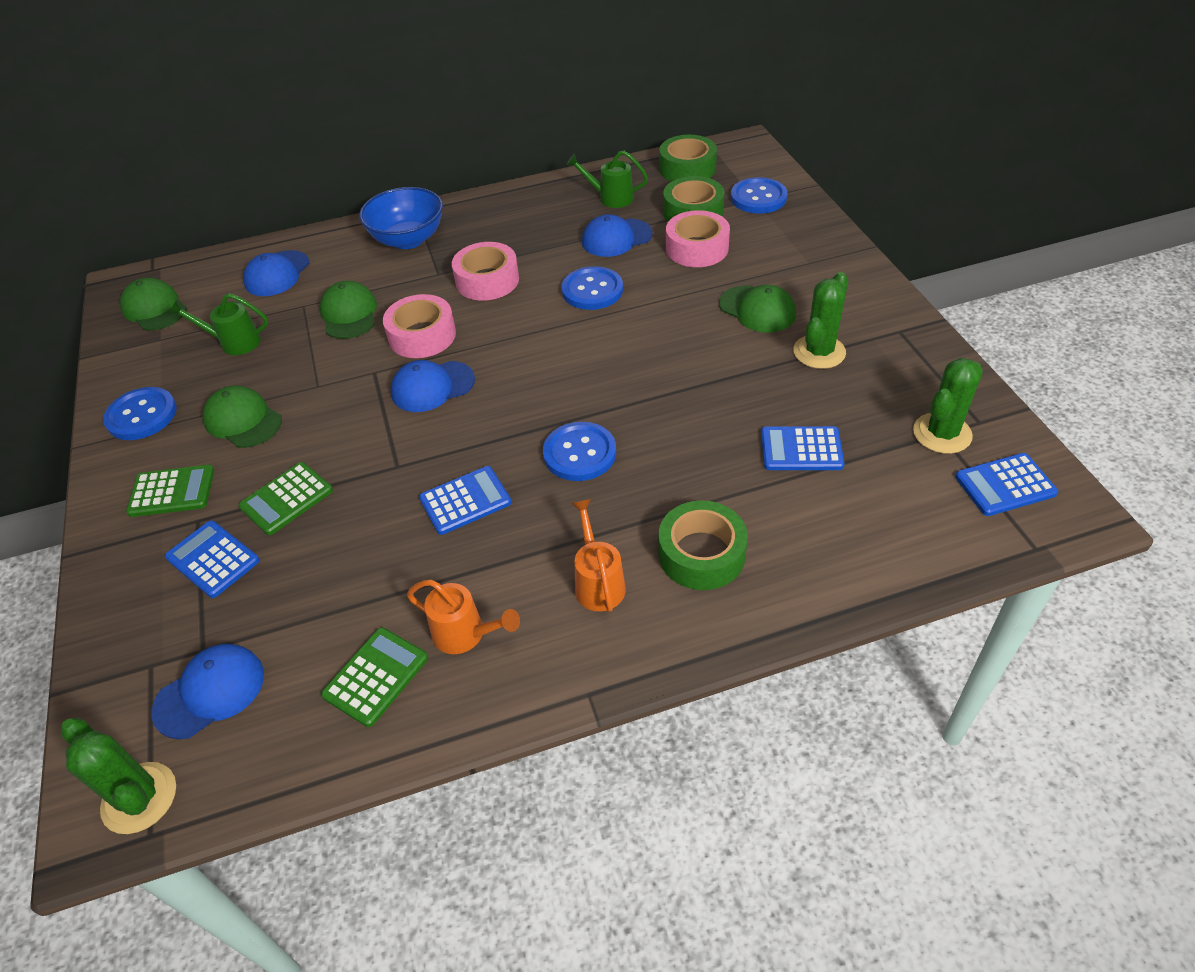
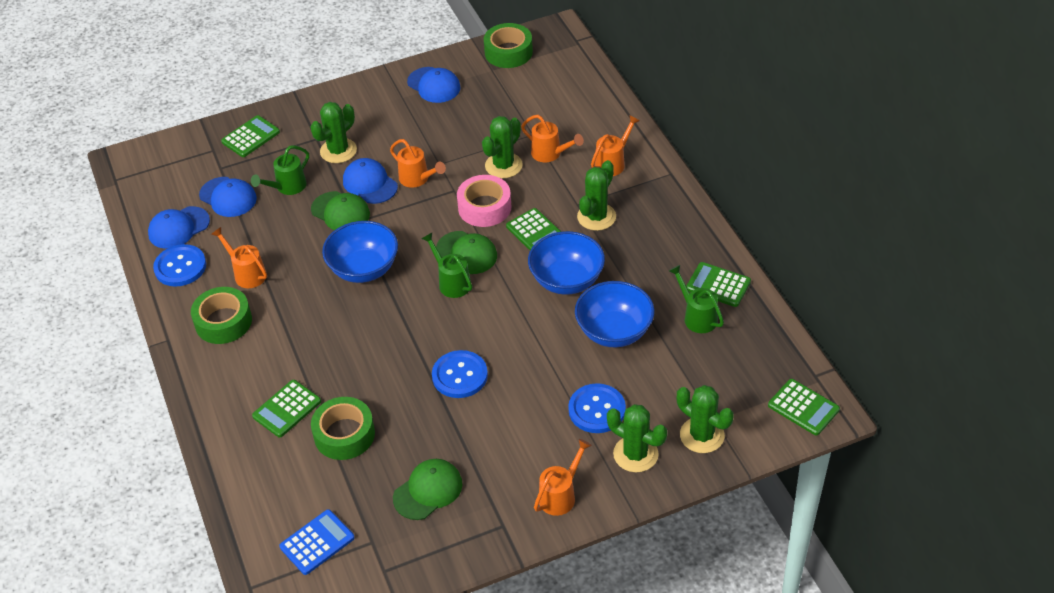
blue bowl: 1 -> 3
blue button: 4 -> 3
blue calculator: 4 -> 1
green cactus: 3 -> 5
green calculator: 3 -> 5
green cap: 4 -> 3
green watering can: 2 -> 3
orange watering can: 2 -> 5
pink tape: 3 -> 1

